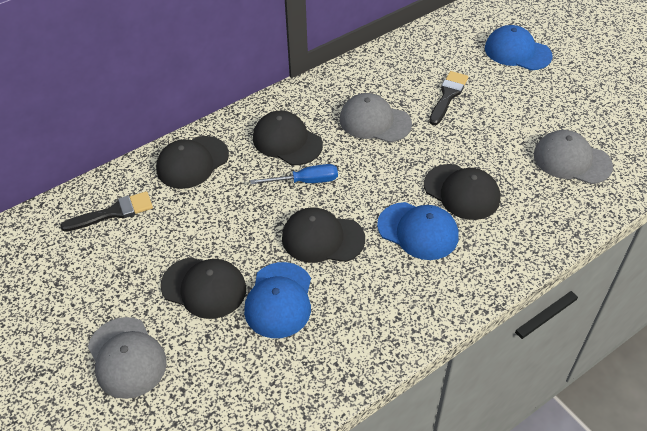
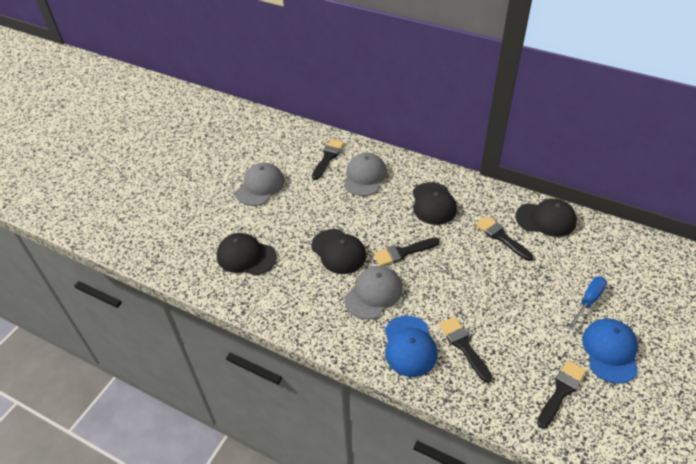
black brush: 2 -> 5
black cap: 5 -> 4
blue cap: 3 -> 2

